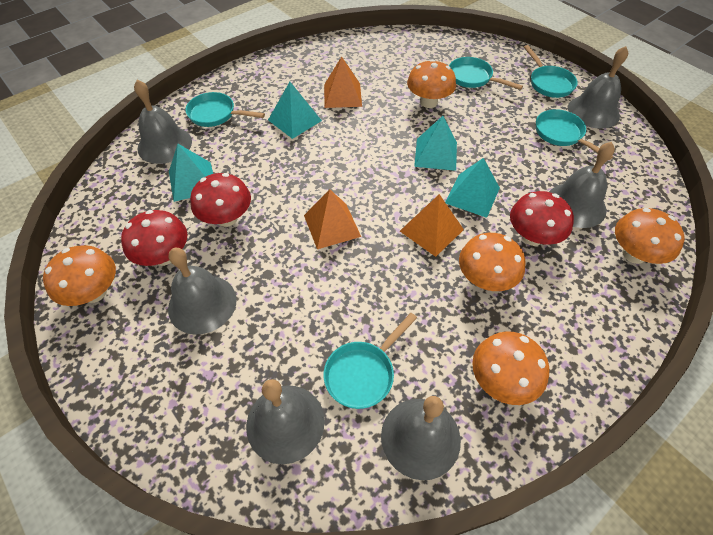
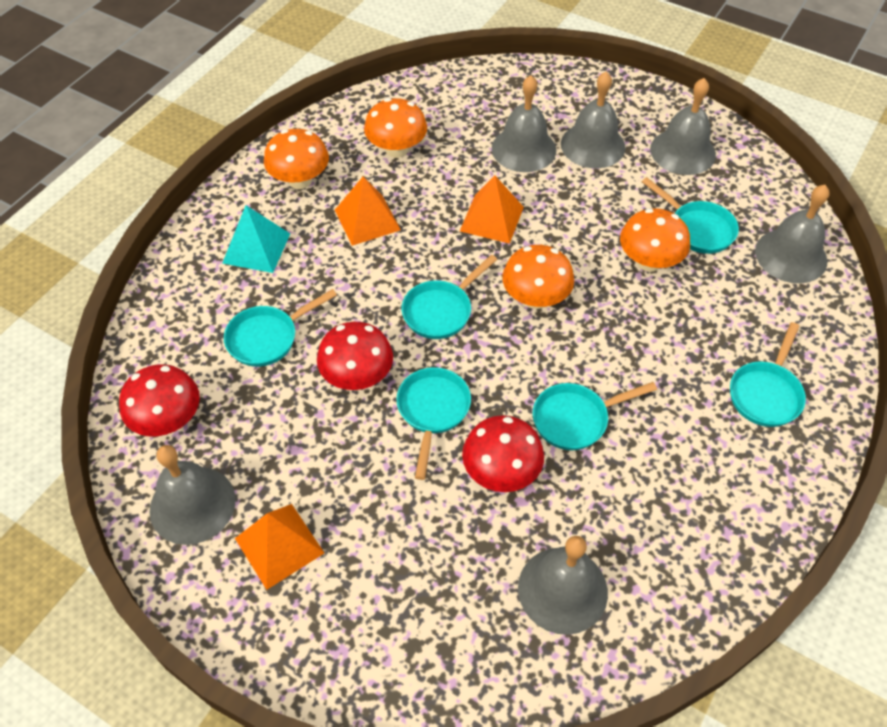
orange mushroom: 5 -> 4
turquoise pan: 5 -> 6
turquoise pyramid: 4 -> 1

